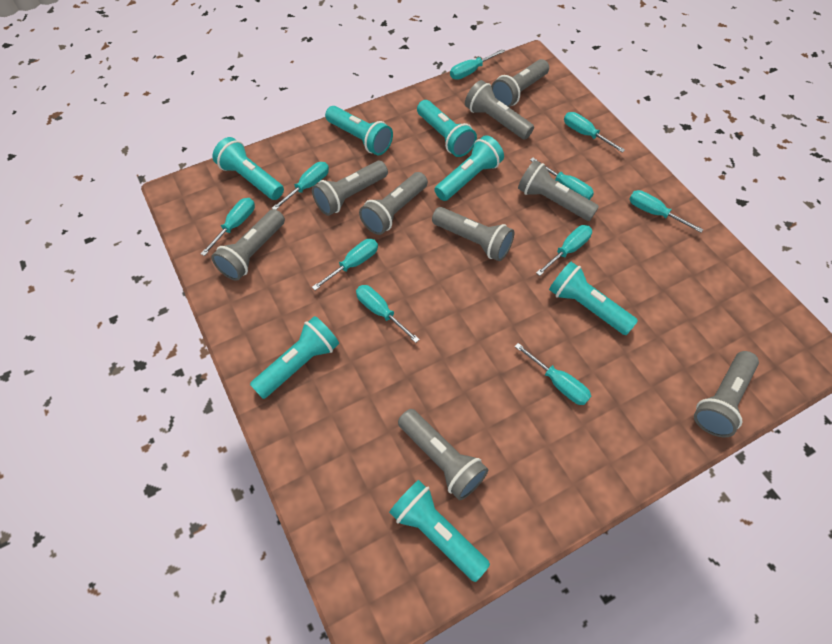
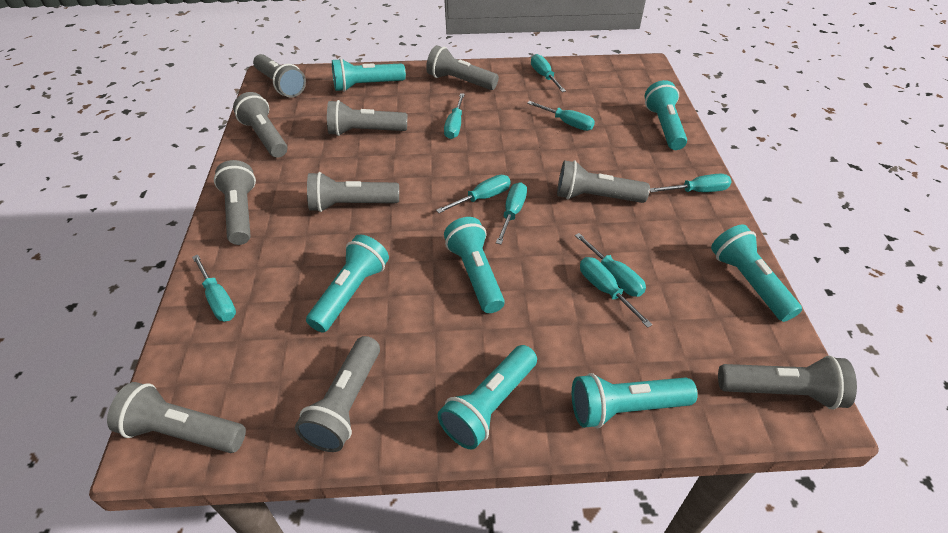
grey flashlight: 9 -> 10
turquoise screwdriver: 10 -> 9

